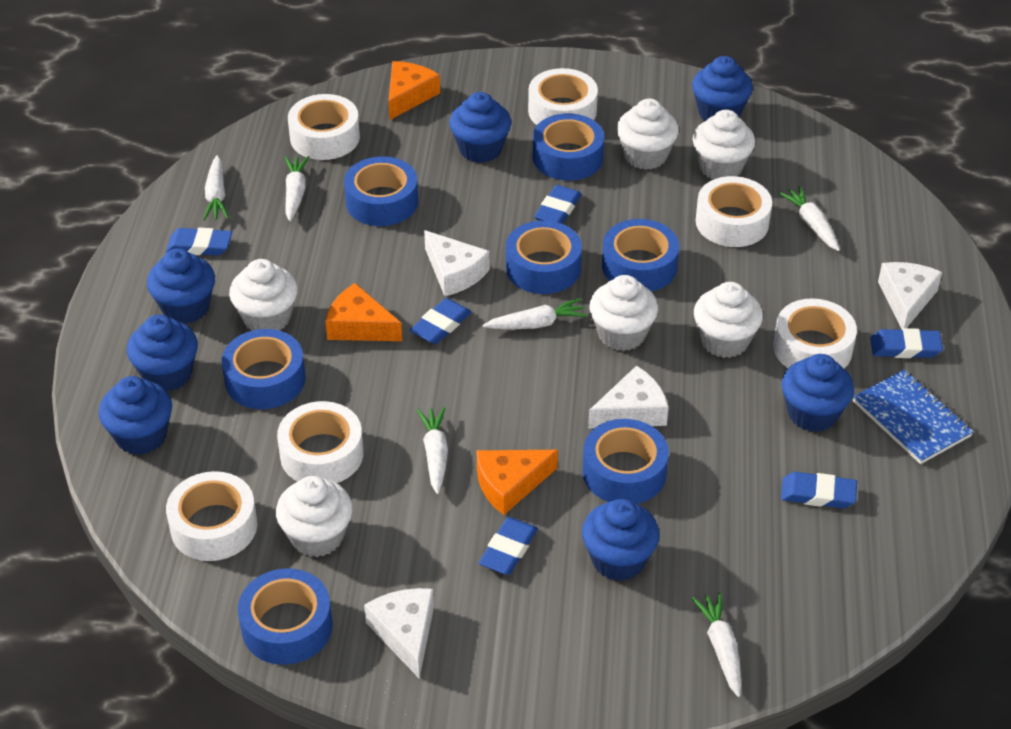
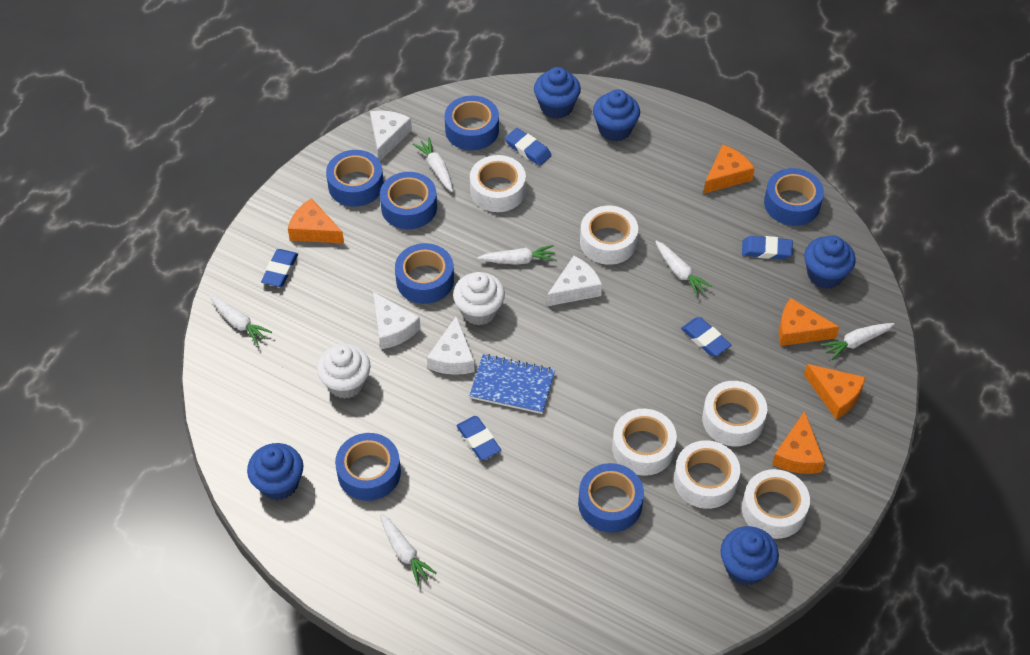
blue cupcake: 7 -> 5
blue eraser: 6 -> 5
orange cheese: 3 -> 5
white cupcake: 6 -> 2

